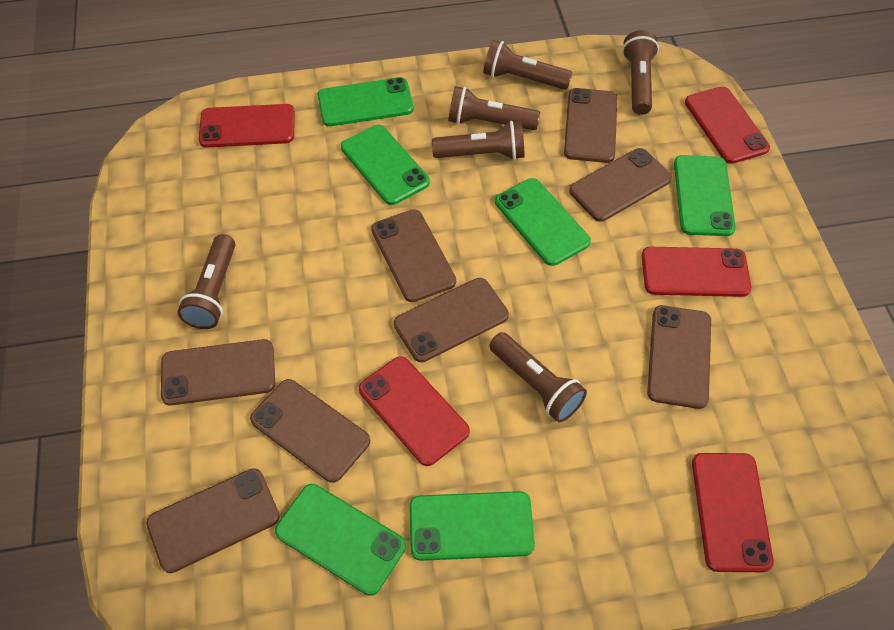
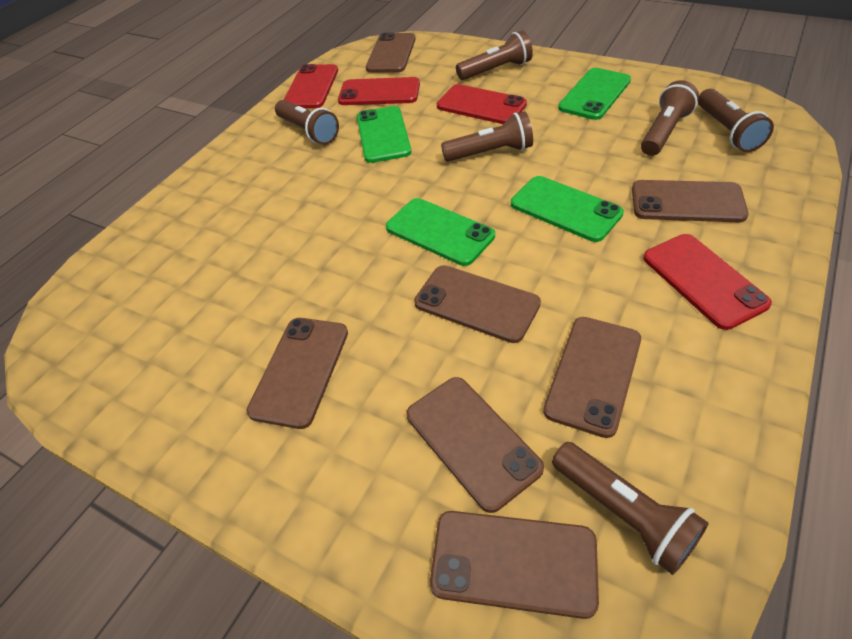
brown phone: 8 -> 7
green phone: 6 -> 4
red phone: 5 -> 4

